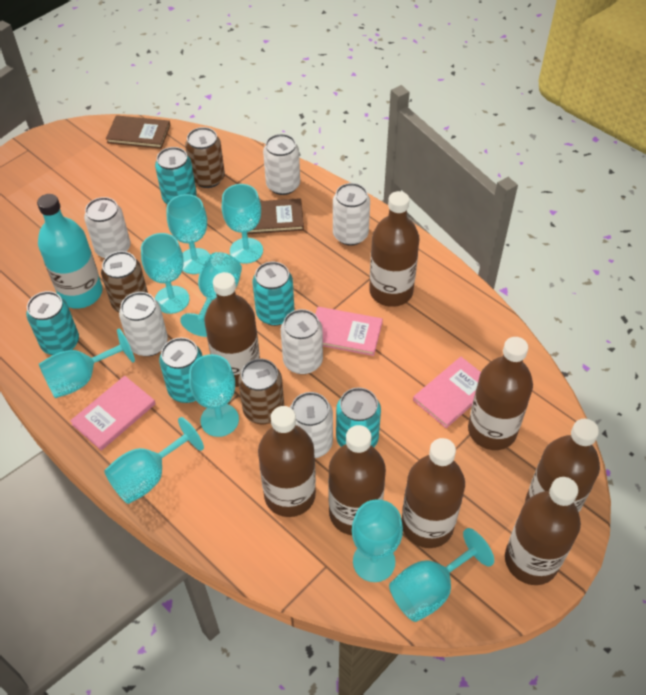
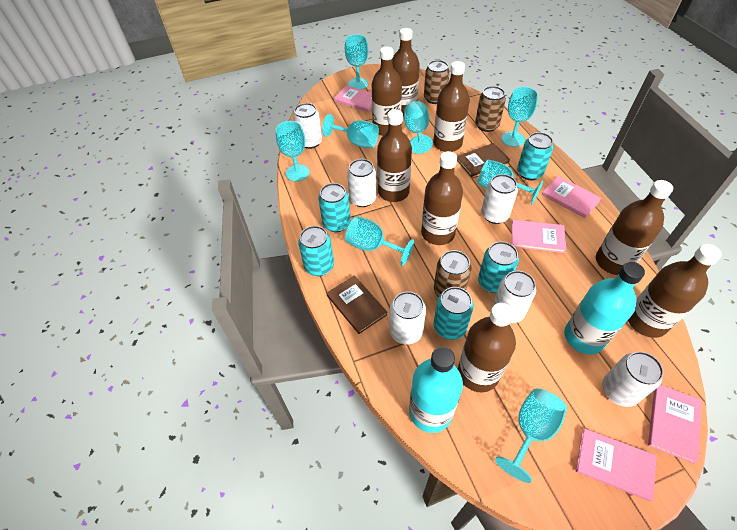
pink book: 3 -> 5
turquoise bottle: 1 -> 2
turquoise goblet: 9 -> 8

